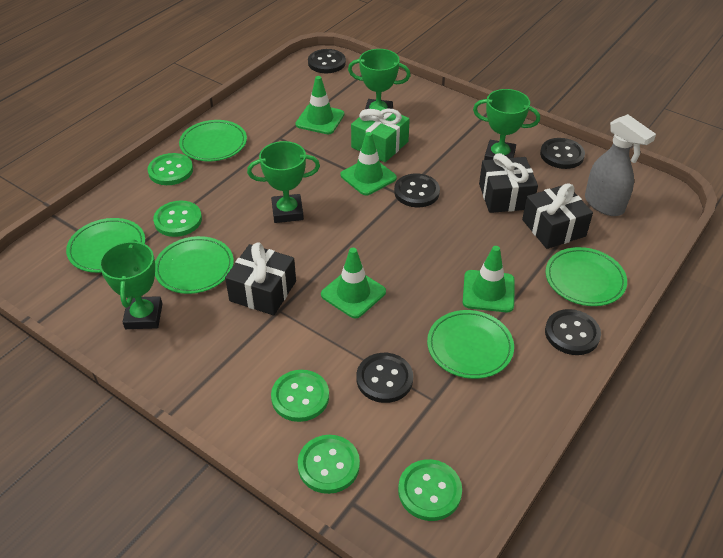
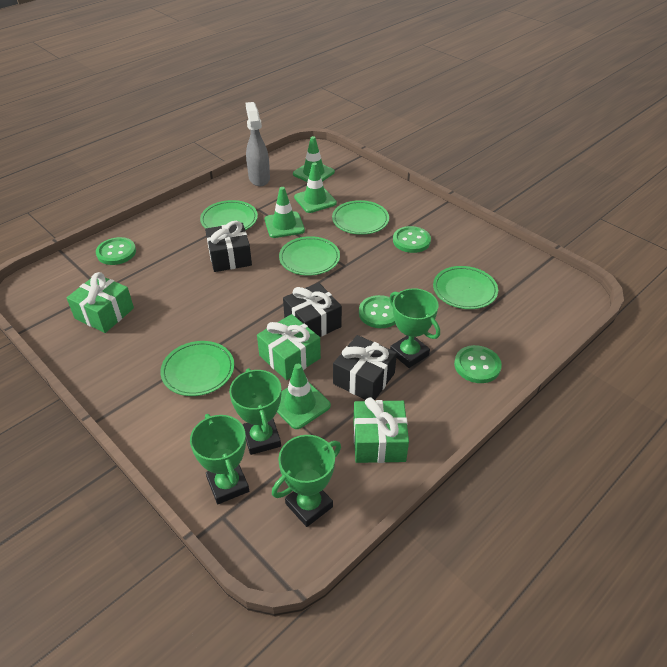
black button: 5 -> 0
green button: 5 -> 4
green gift: 1 -> 3

